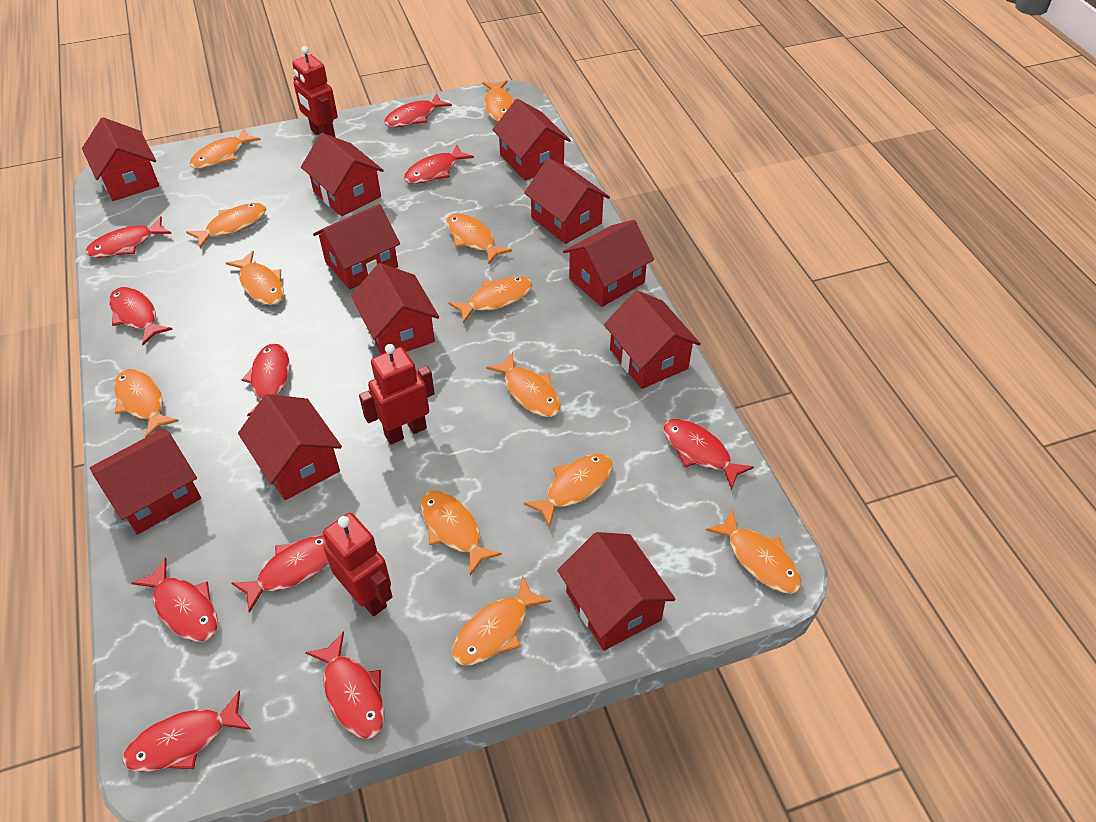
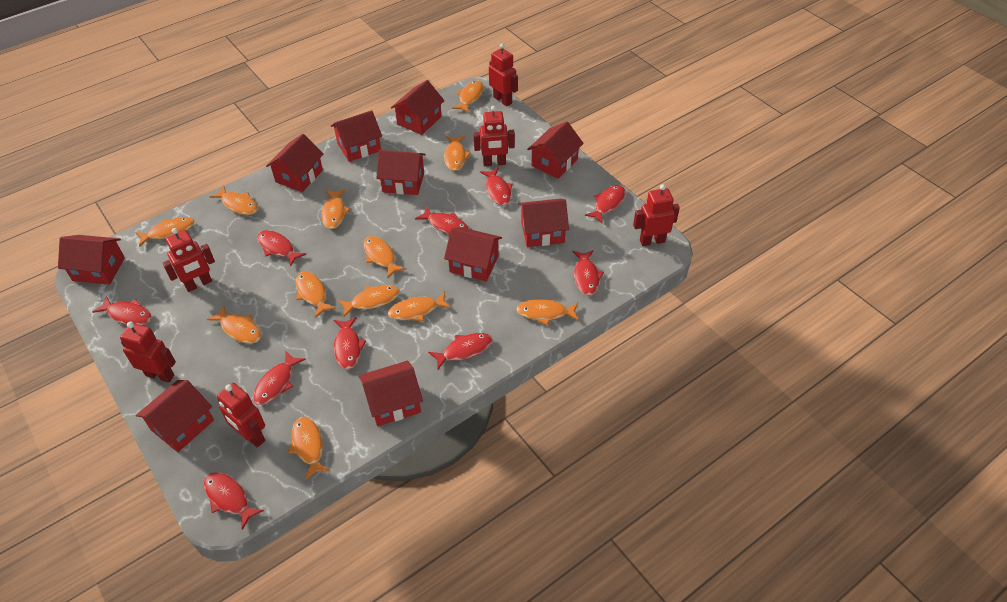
red house: 11 -> 10
red robot: 3 -> 6

